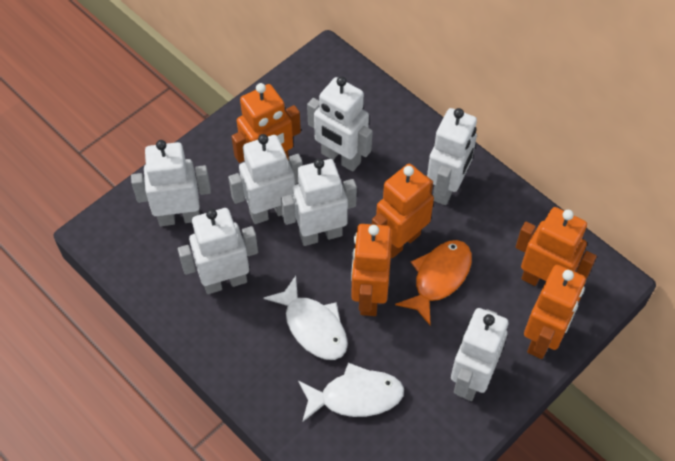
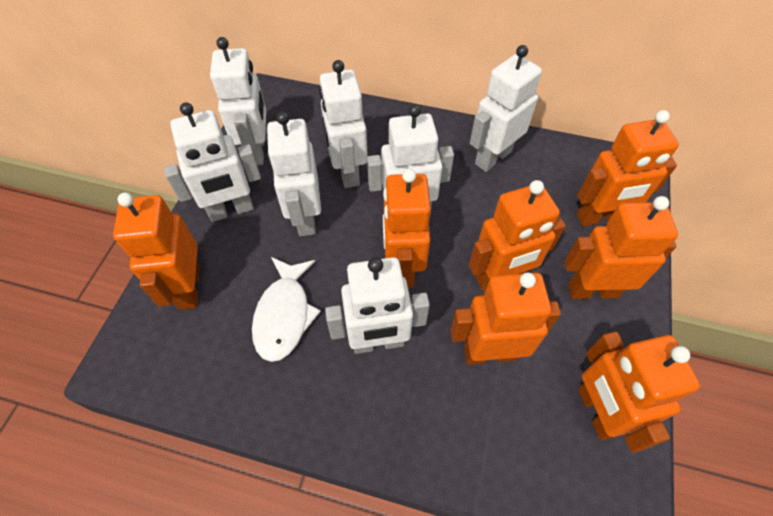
orange fish: 1 -> 0
orange robot: 5 -> 7
white fish: 2 -> 1

